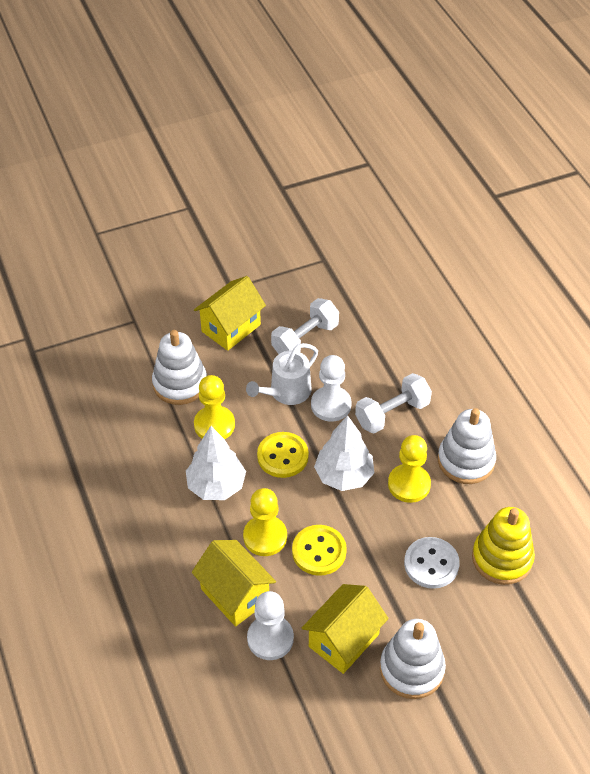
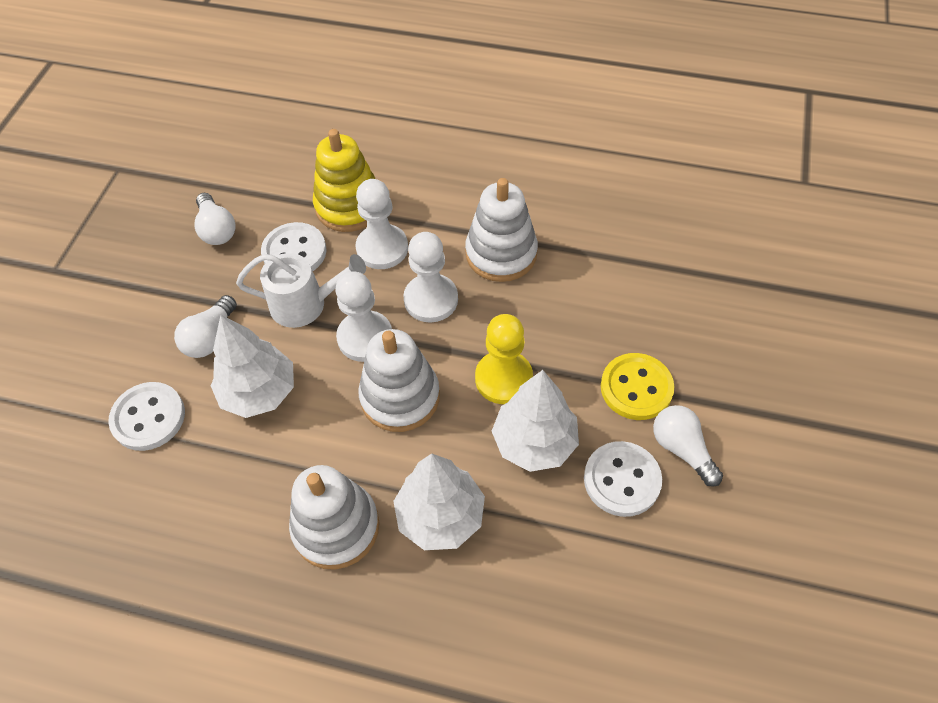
white button: 1 -> 3
white dumbbell: 2 -> 0
white light bulb: 0 -> 3
white pawn: 2 -> 3
white tree: 2 -> 3
yellow button: 2 -> 1
yellow house: 3 -> 0
yellow pawn: 3 -> 1

